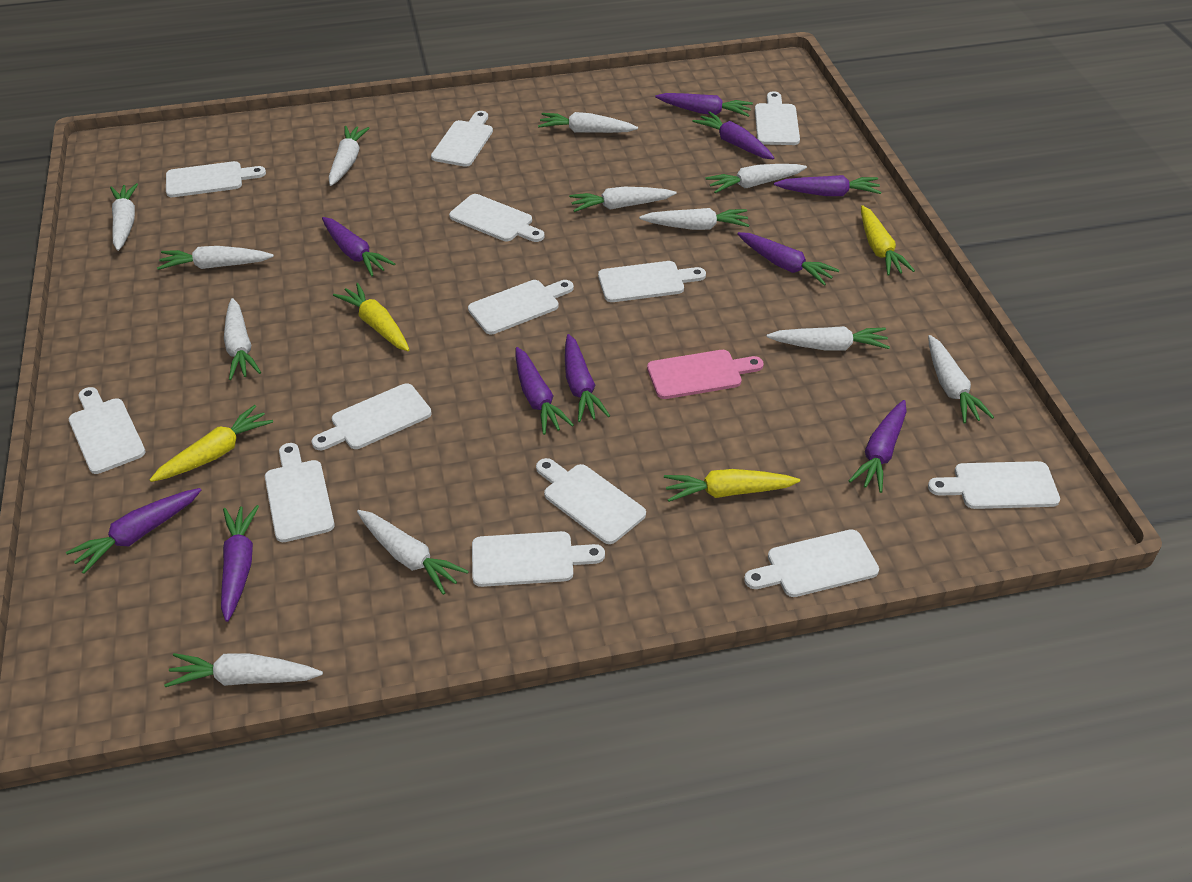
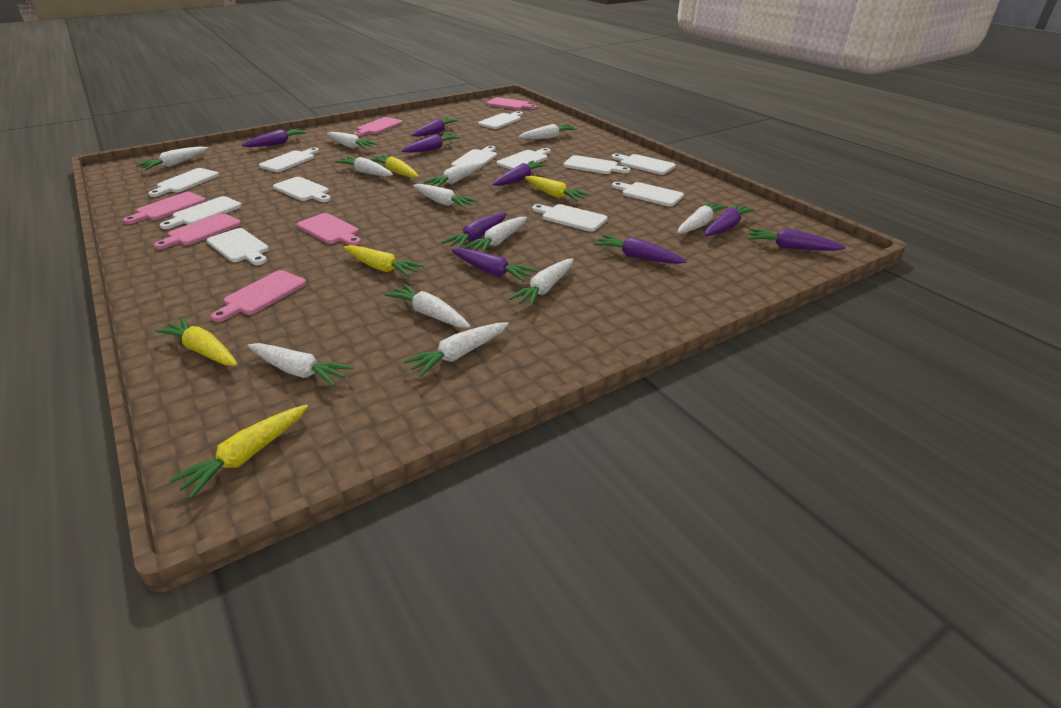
pink cutting board: 1 -> 6
purple carrot: 10 -> 9
white cutting board: 13 -> 12
yellow carrot: 4 -> 5

